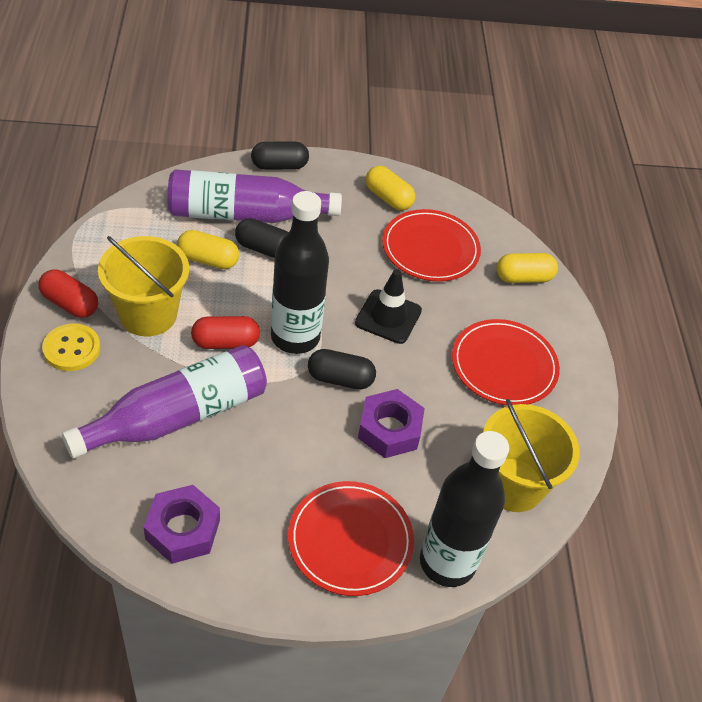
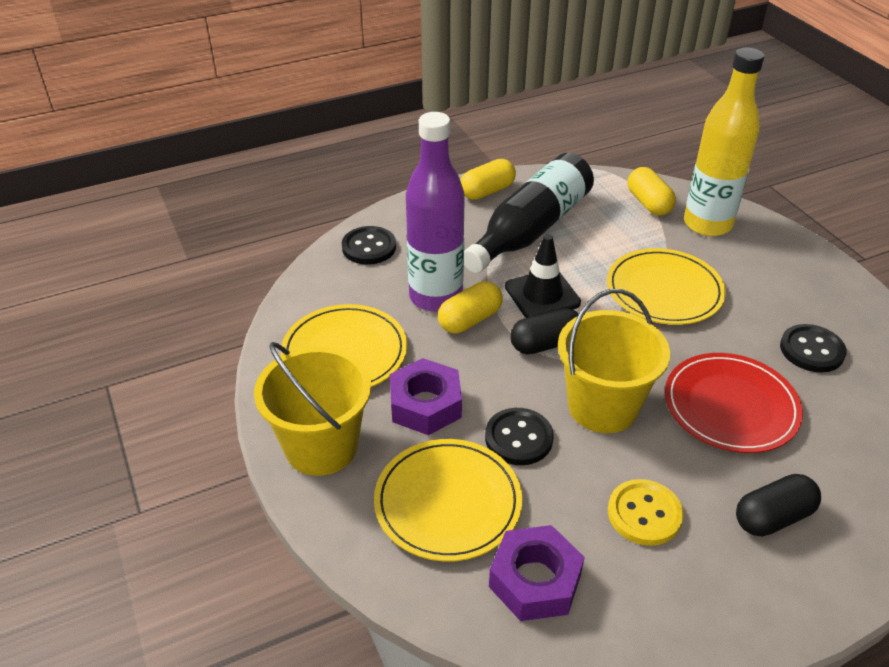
black bottle: 2 -> 1
black button: 0 -> 3
black capsule: 3 -> 2
purple bottle: 2 -> 1
red capsule: 2 -> 0
red plate: 3 -> 1
yellow bottle: 0 -> 1
yellow plate: 0 -> 3

